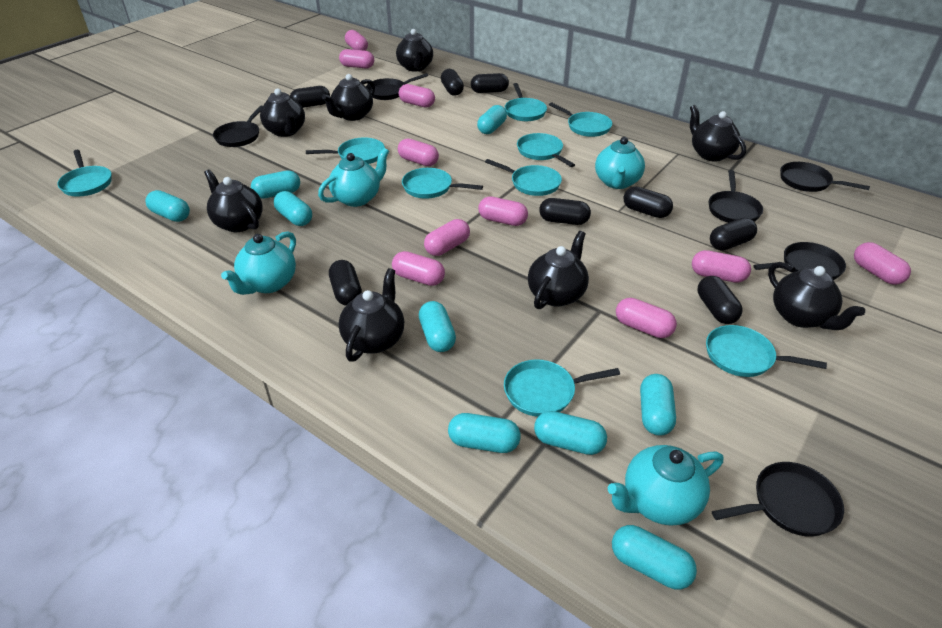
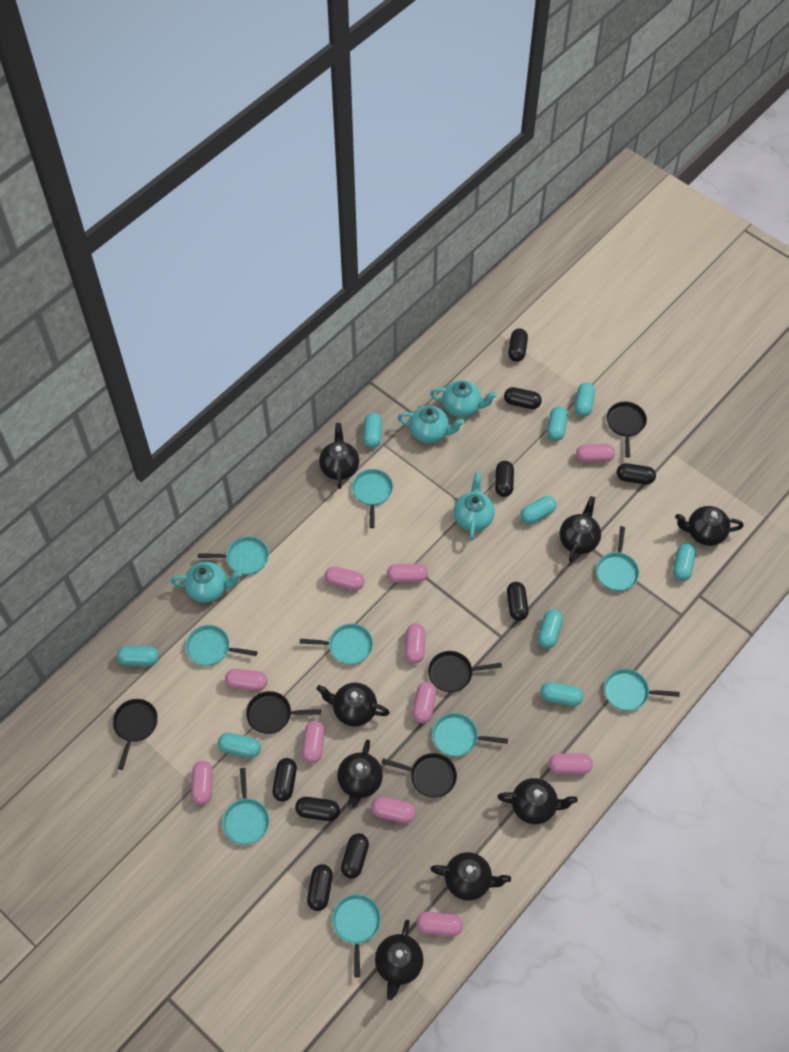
black capsule: 8 -> 9
black pan: 6 -> 5
pink capsule: 10 -> 11

